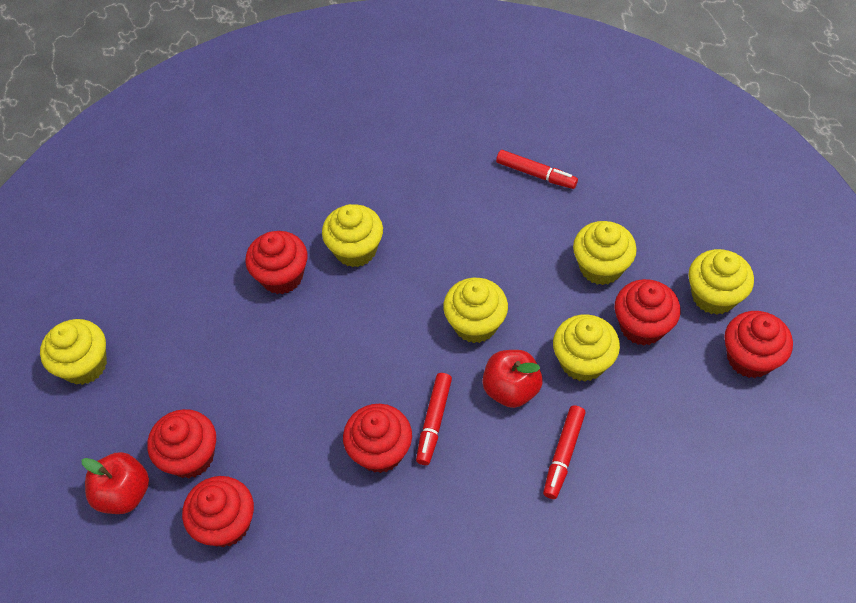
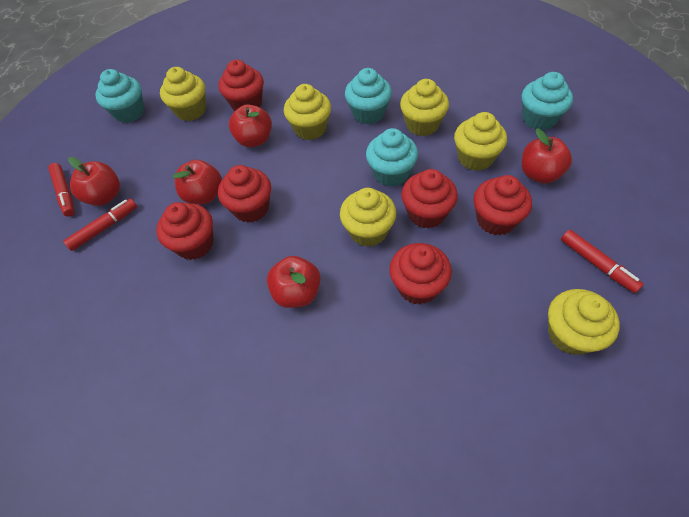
red apple: 2 -> 5
turquoise cupcake: 0 -> 4

